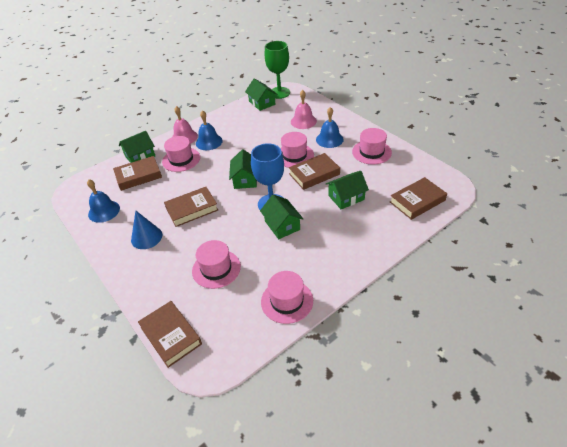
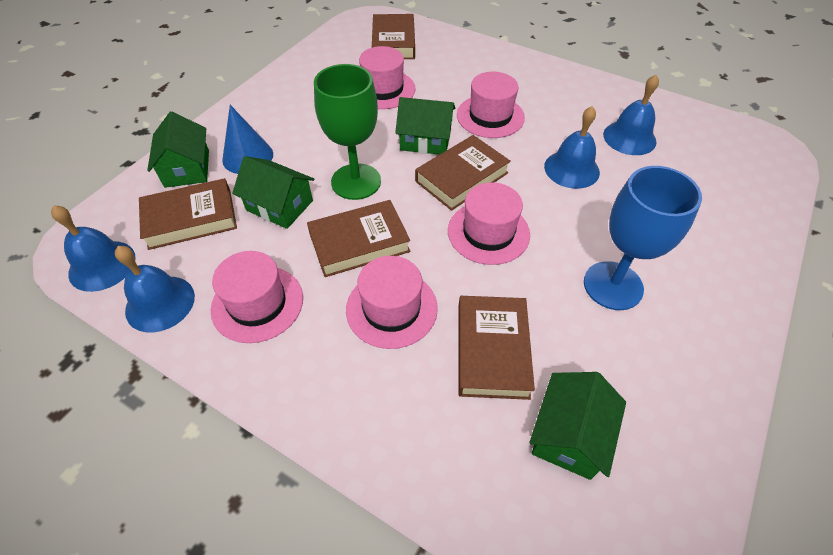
blue bell: 3 -> 4
green house: 5 -> 4
pink bell: 2 -> 0

